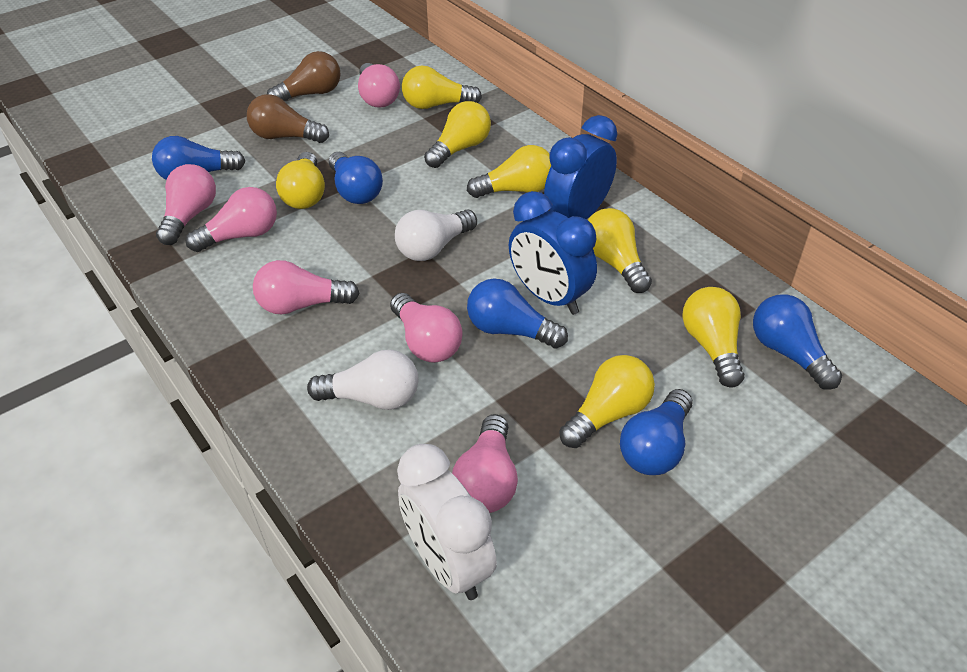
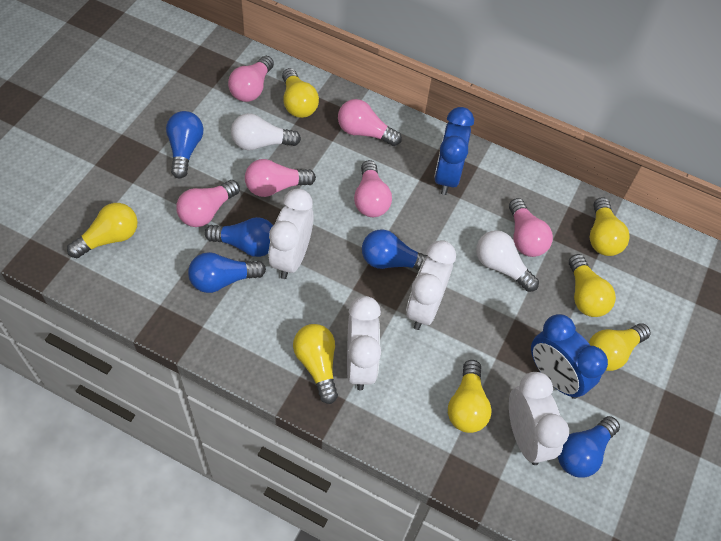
brown light bulb: 2 -> 0
white clock: 1 -> 4

